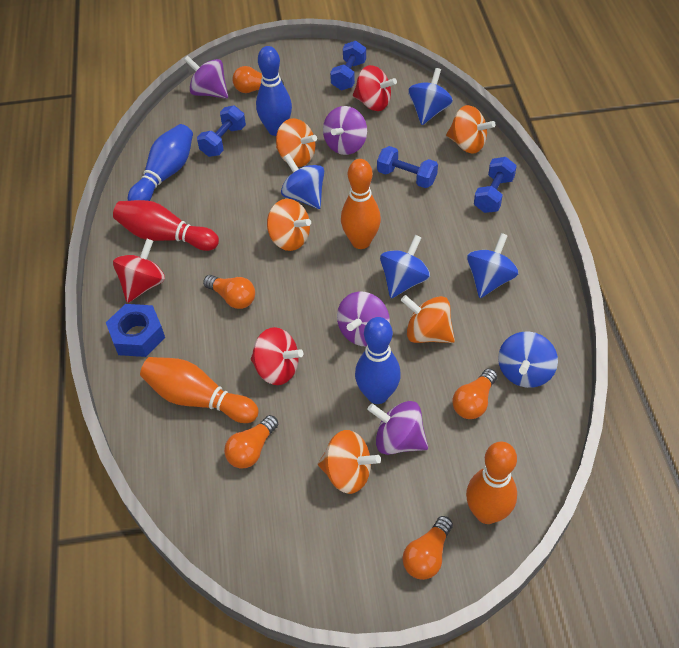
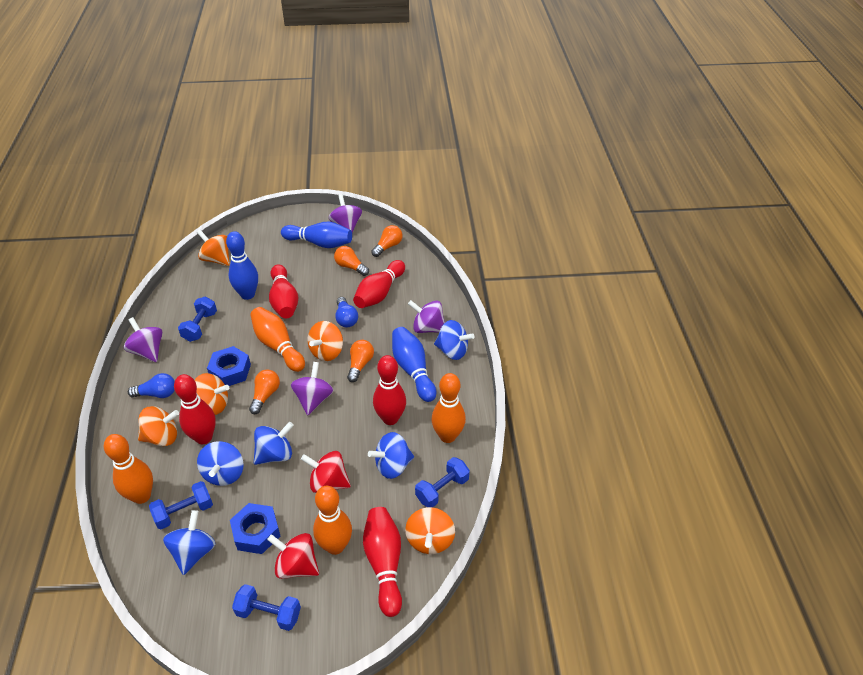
blue light bulb: 0 -> 2
blue nut: 1 -> 2
orange bowling pin: 3 -> 4
orange light bulb: 5 -> 4
red bowling pin: 1 -> 5
red spinning top: 3 -> 2

